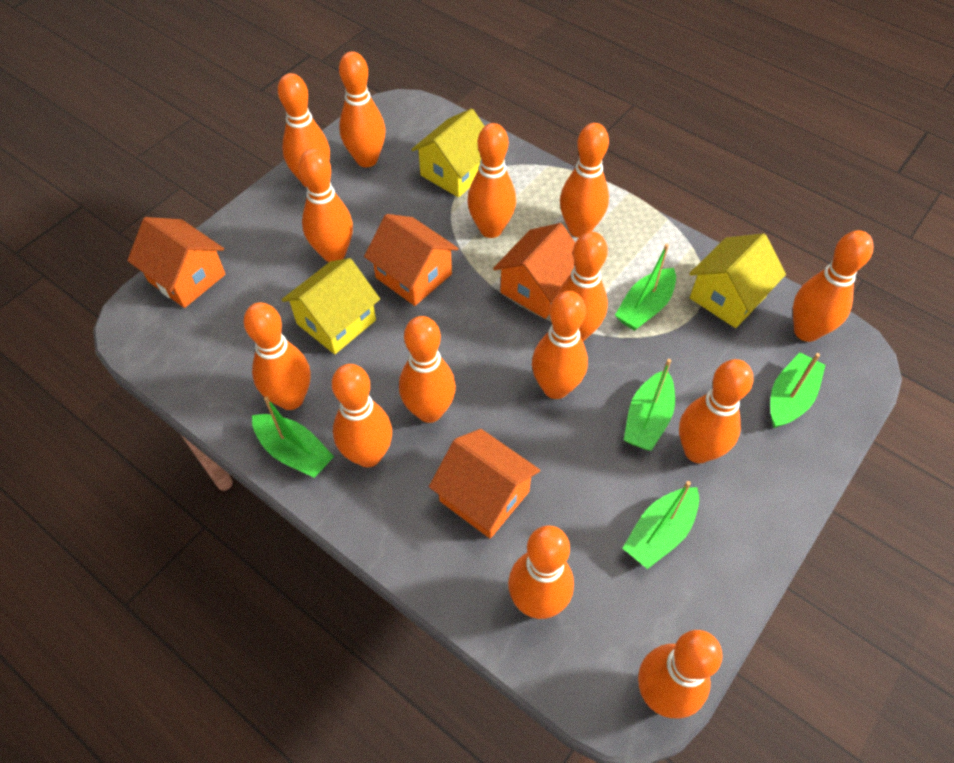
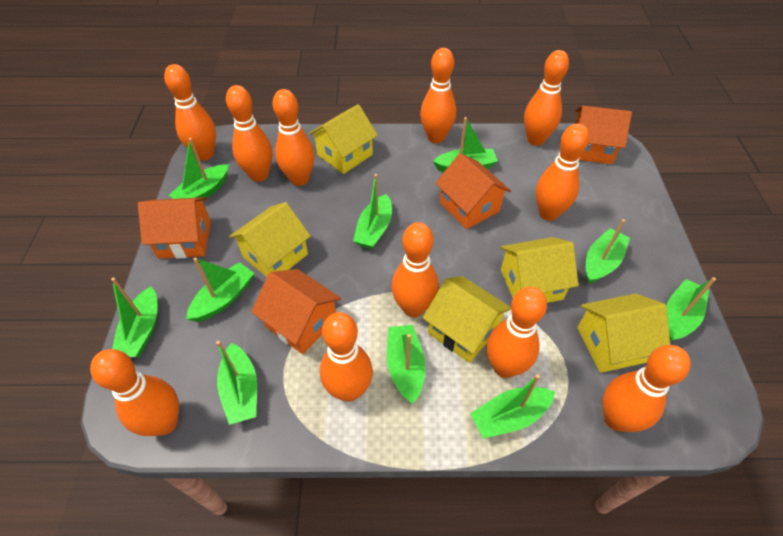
green boat: 5 -> 10
orange bowling pin: 14 -> 11
yellow house: 3 -> 5

